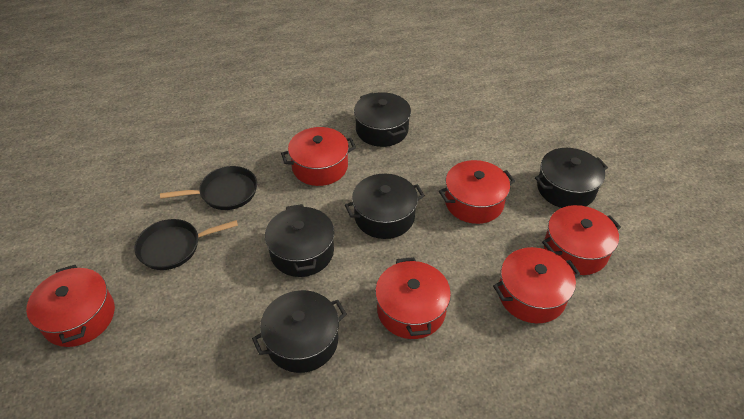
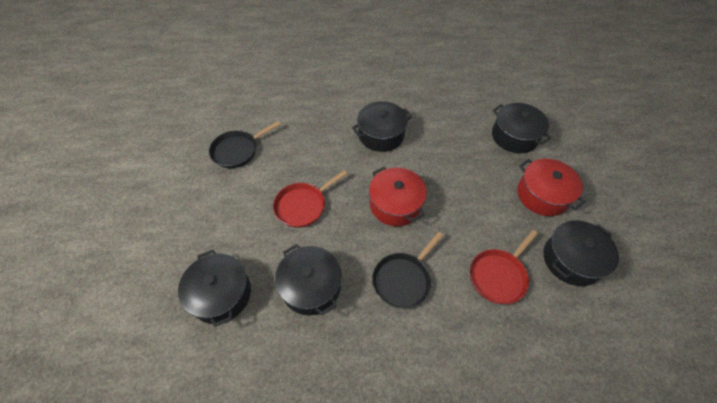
red pan: 0 -> 2
red pot: 6 -> 2

